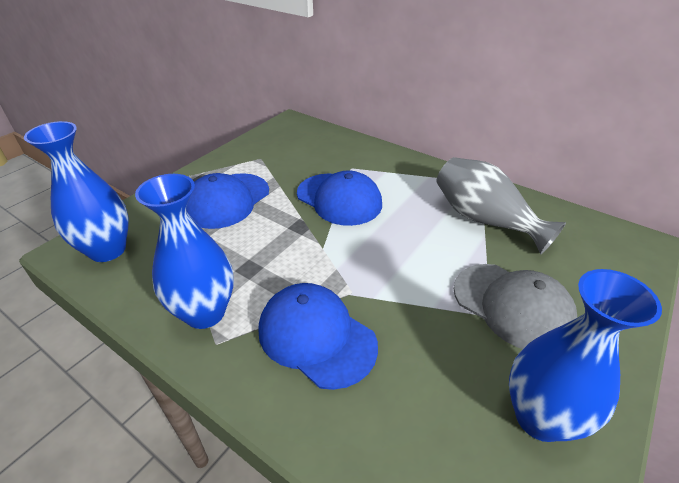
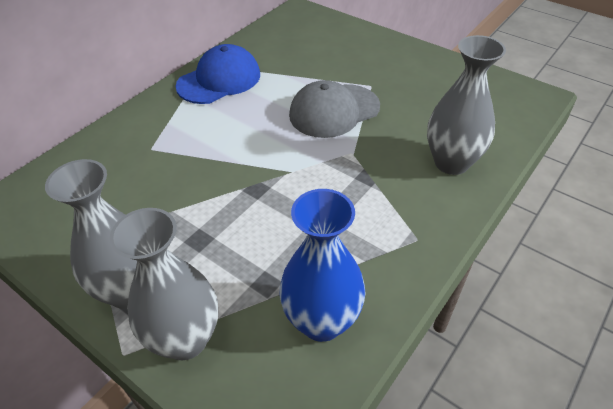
blue cap: 3 -> 1
blue vase: 3 -> 1
grey vase: 1 -> 3

